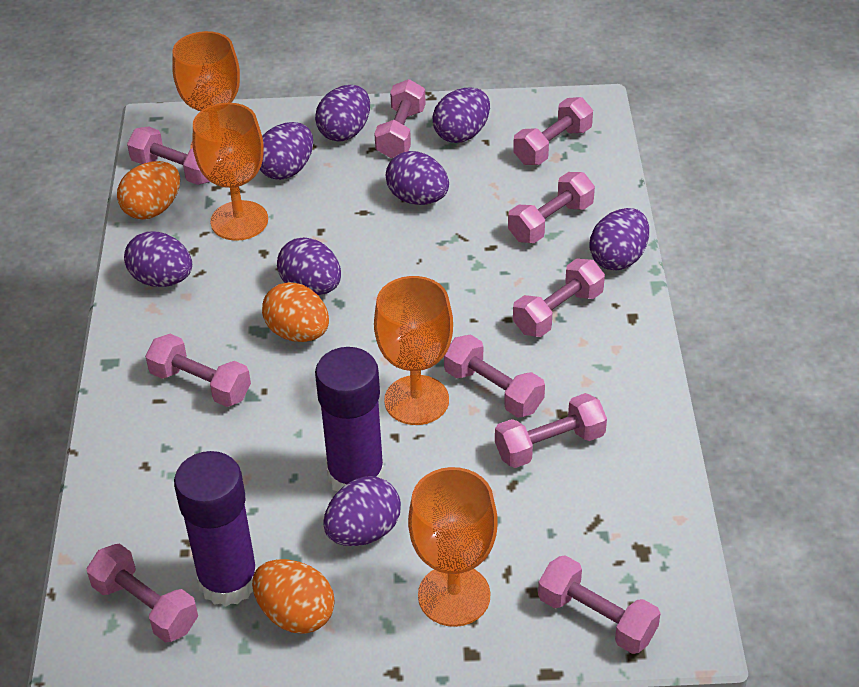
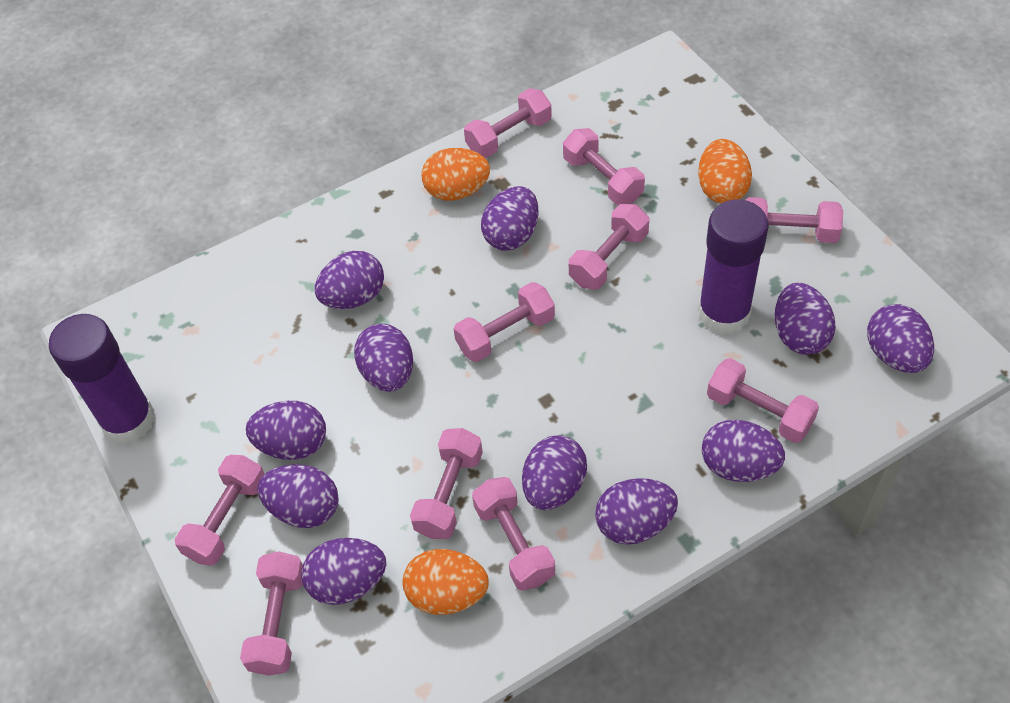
orange goblet: 4 -> 0
purple egg: 8 -> 11

